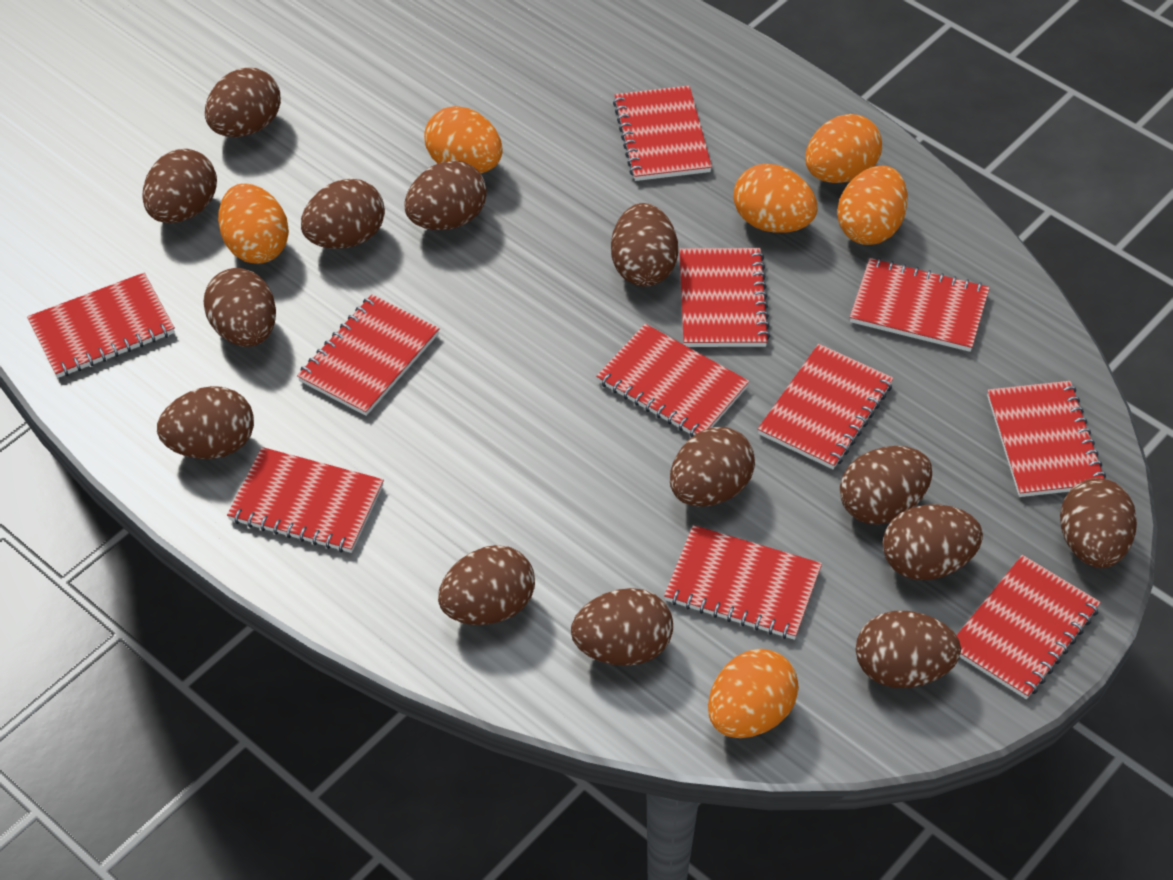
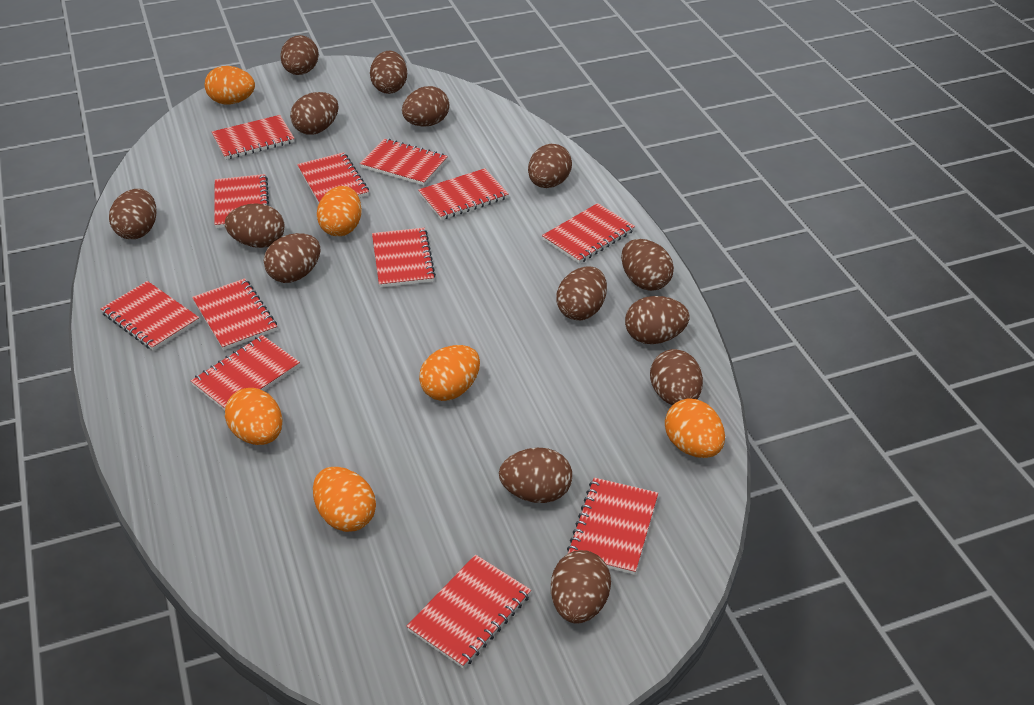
red notebook: 11 -> 12

